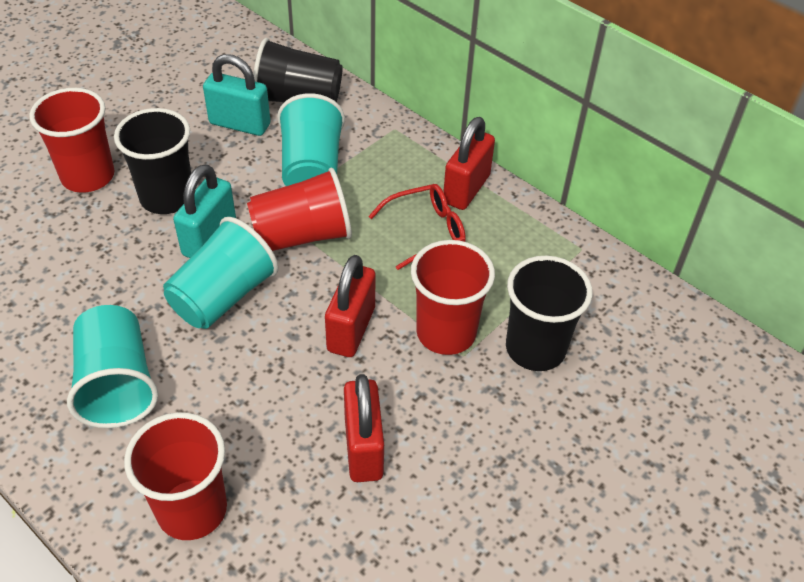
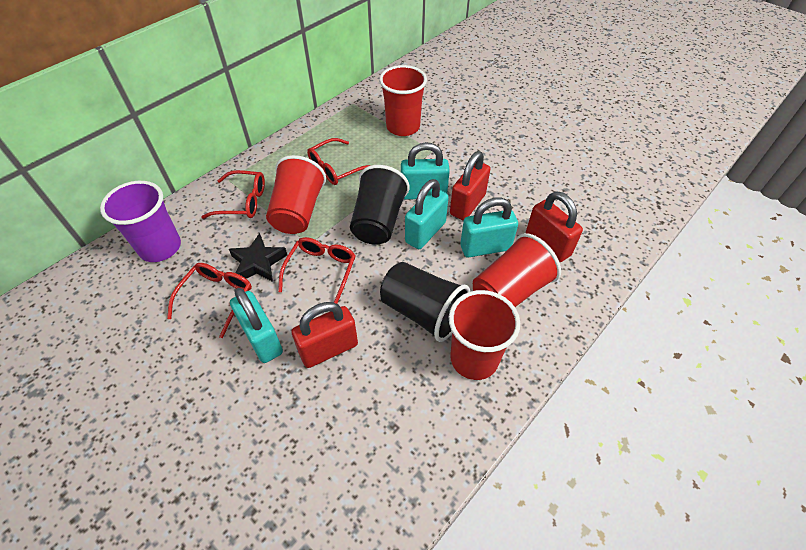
black cup: 3 -> 2
black star: 0 -> 1
purple cup: 0 -> 1
red glasses: 1 -> 4
turquoise cup: 3 -> 0
turquoise padlock: 2 -> 4

